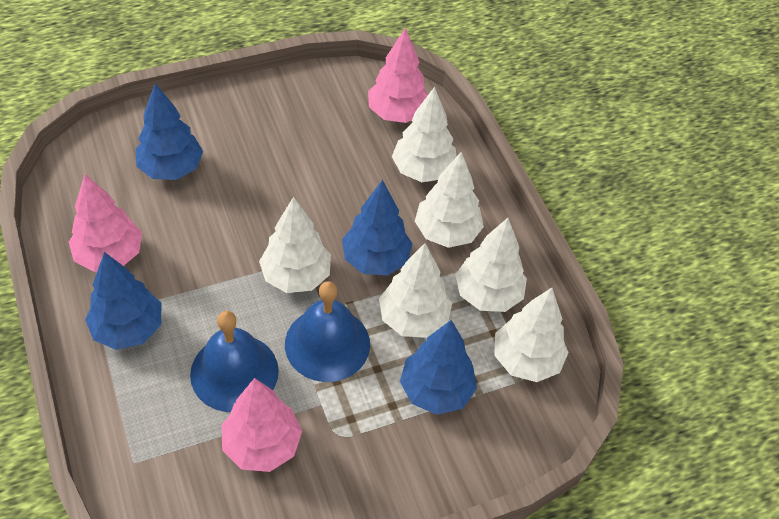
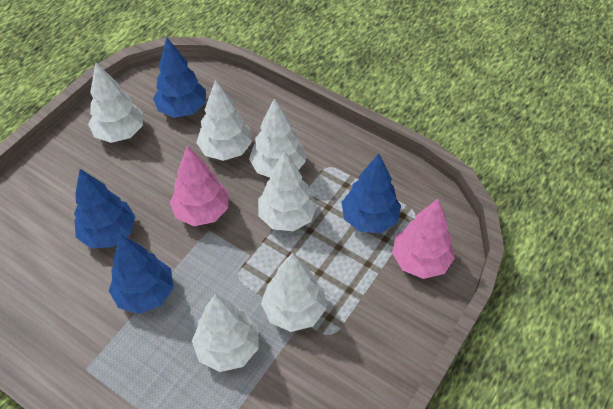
blue bell: 2 -> 0
pink tree: 3 -> 2

